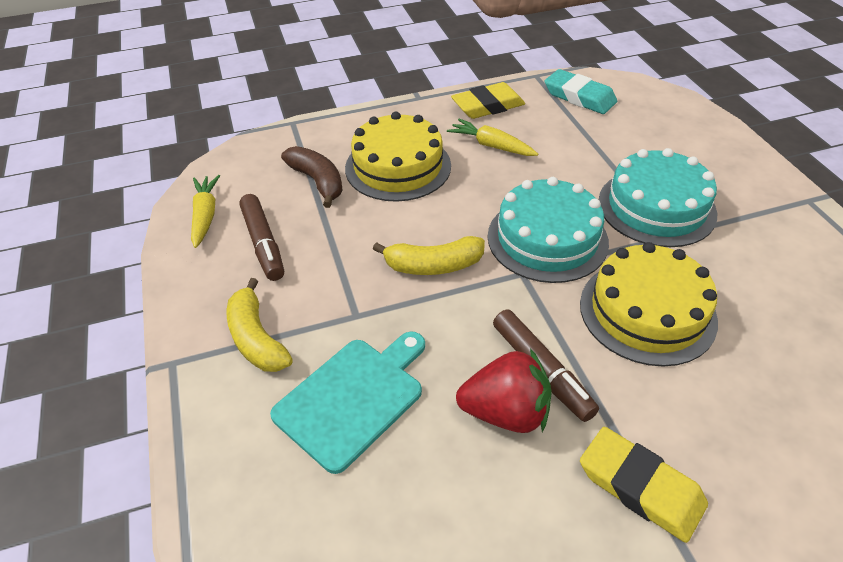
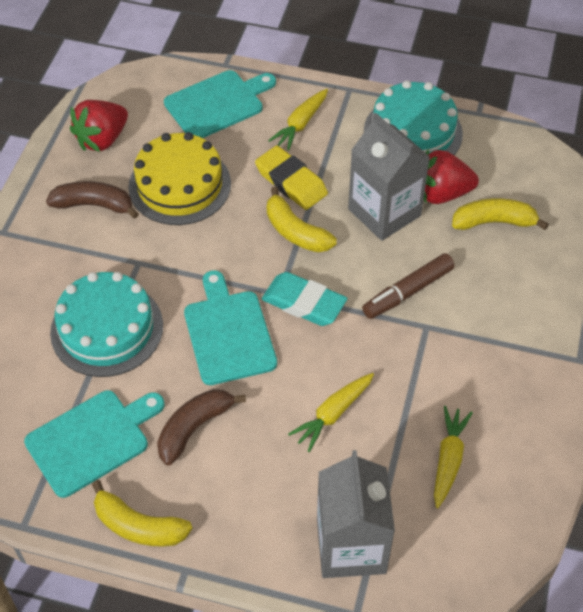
brown banana: 1 -> 2
brown marker: 2 -> 1
grey carton: 0 -> 2
red strawberry: 1 -> 2
turquoise cutting board: 1 -> 3
yellow banana: 2 -> 3
yellow cake: 2 -> 1
yellow carrot: 2 -> 3
yellow eraser: 2 -> 1

